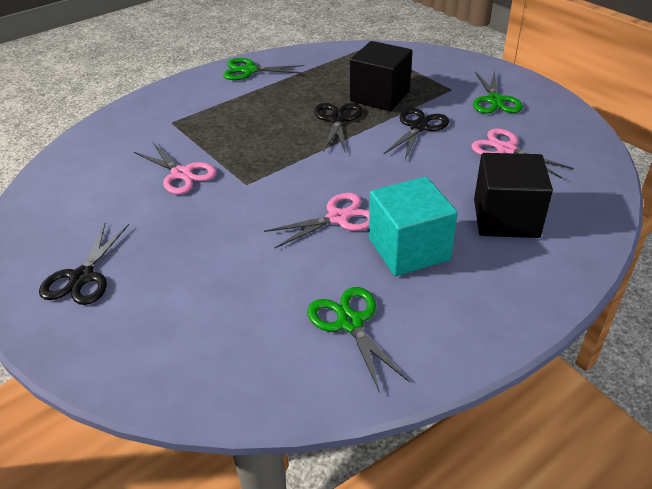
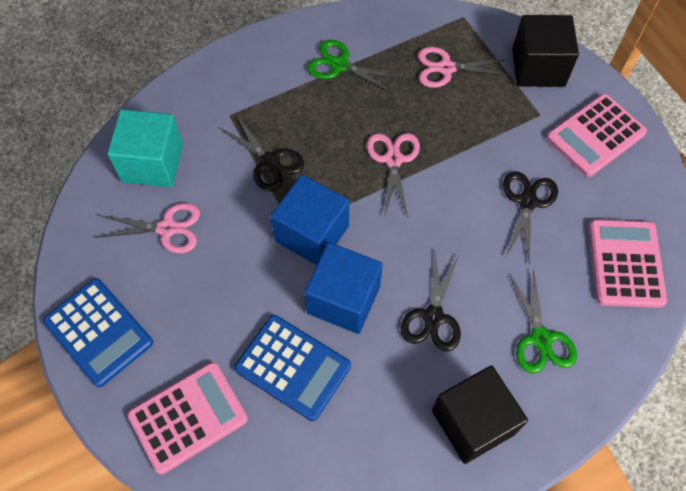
blue calculator: 0 -> 2
blue cube: 0 -> 2
green scissors: 3 -> 2
pink calculator: 0 -> 3

